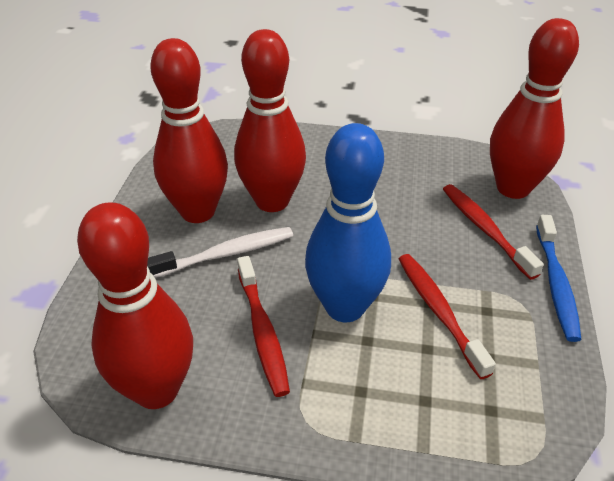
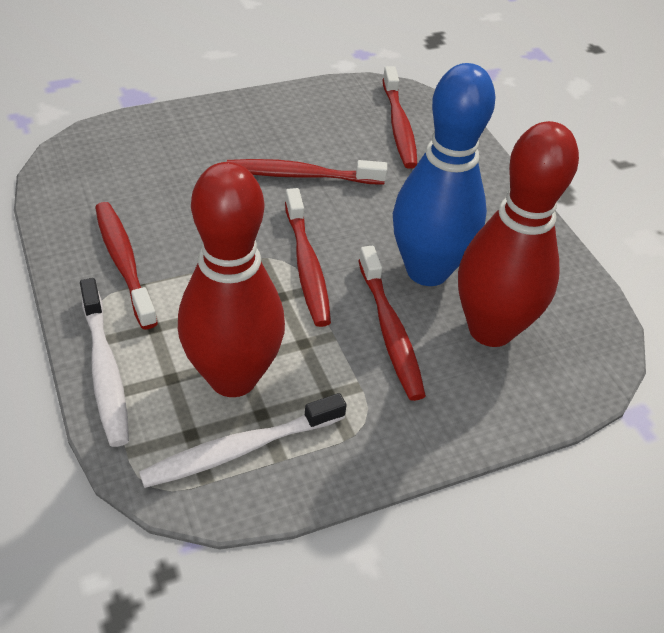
blue toothbrush: 1 -> 0
red bowling pin: 4 -> 2
red toothbrush: 3 -> 5
white toothbrush: 1 -> 2

